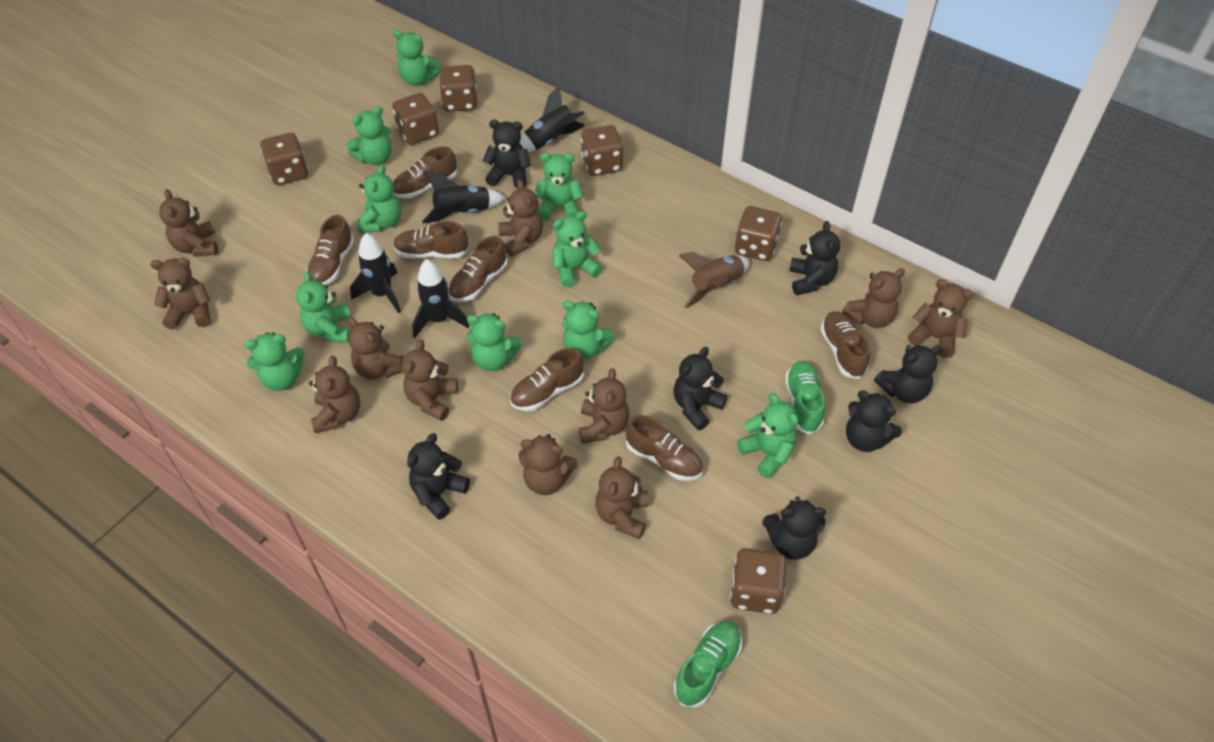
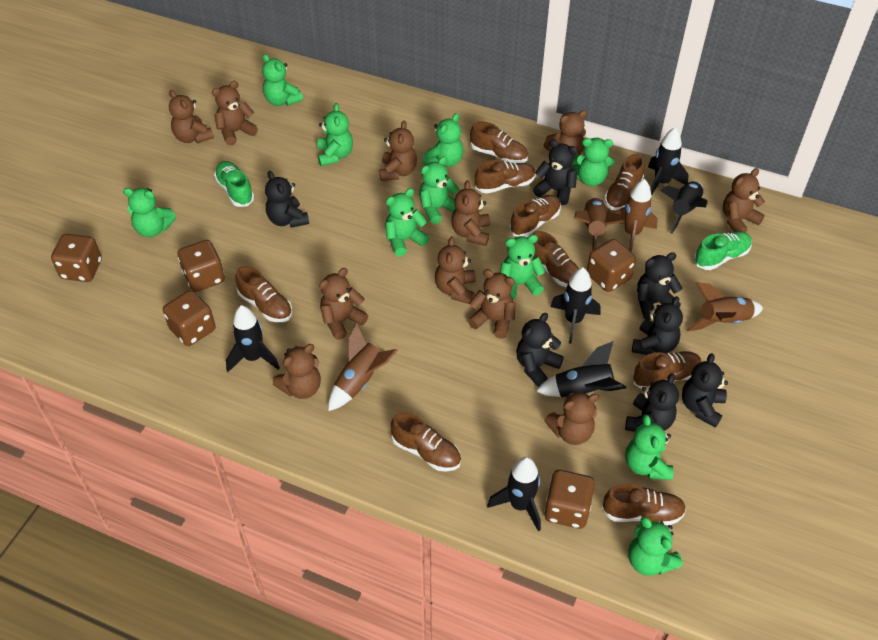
black rocket: 4 -> 6
brown dice: 6 -> 5
brown rocket: 1 -> 4
brown shoe: 7 -> 9

